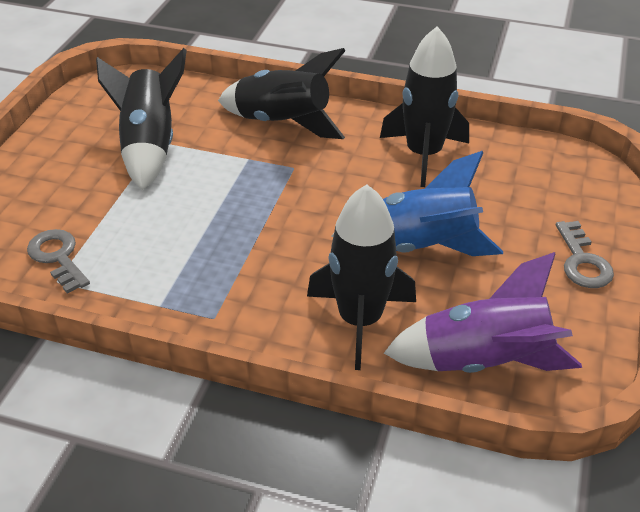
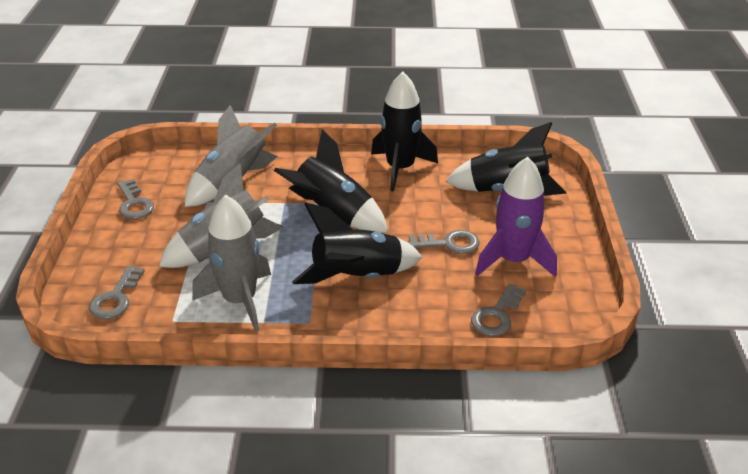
blue rocket: 1 -> 0
grey key: 2 -> 4
grey rocket: 0 -> 3

